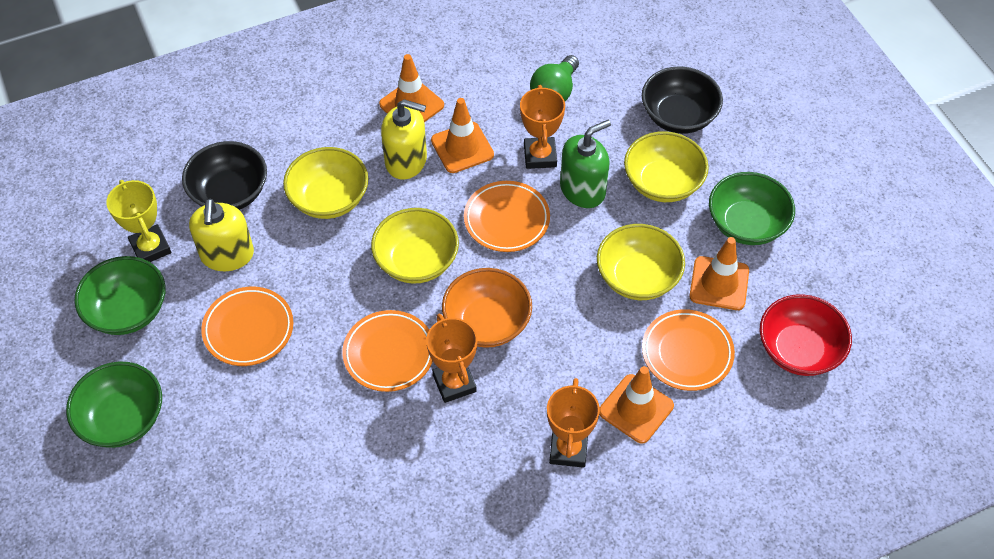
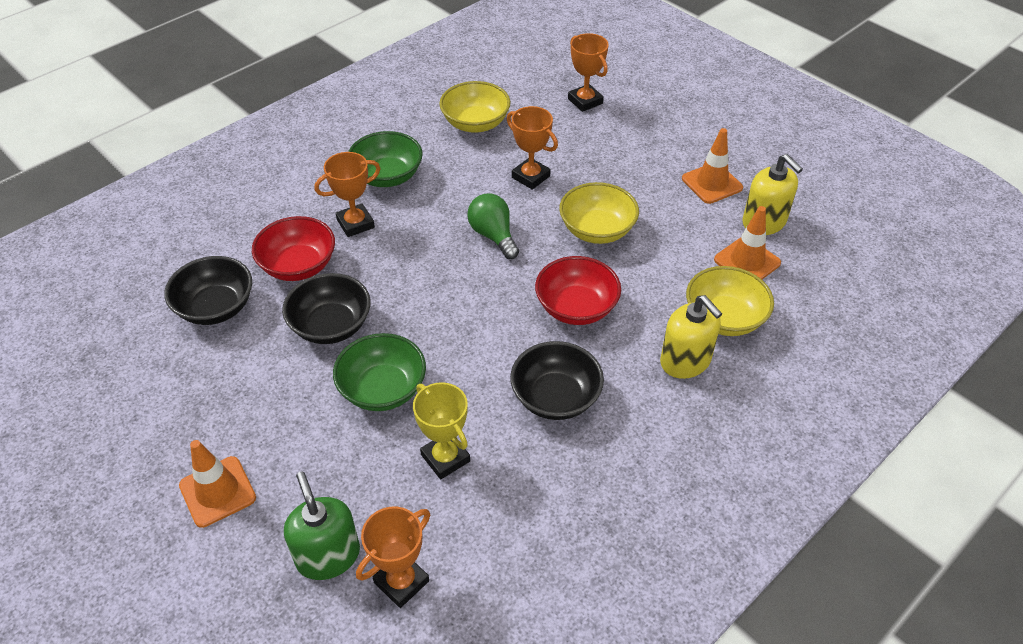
black bowl: 2 -> 3
green bowl: 3 -> 2
orange bowl: 1 -> 0
orange plate: 4 -> 0
orange traffic cone: 4 -> 3
orange trophy: 3 -> 4
red bowl: 1 -> 2
yellow bowl: 4 -> 3

